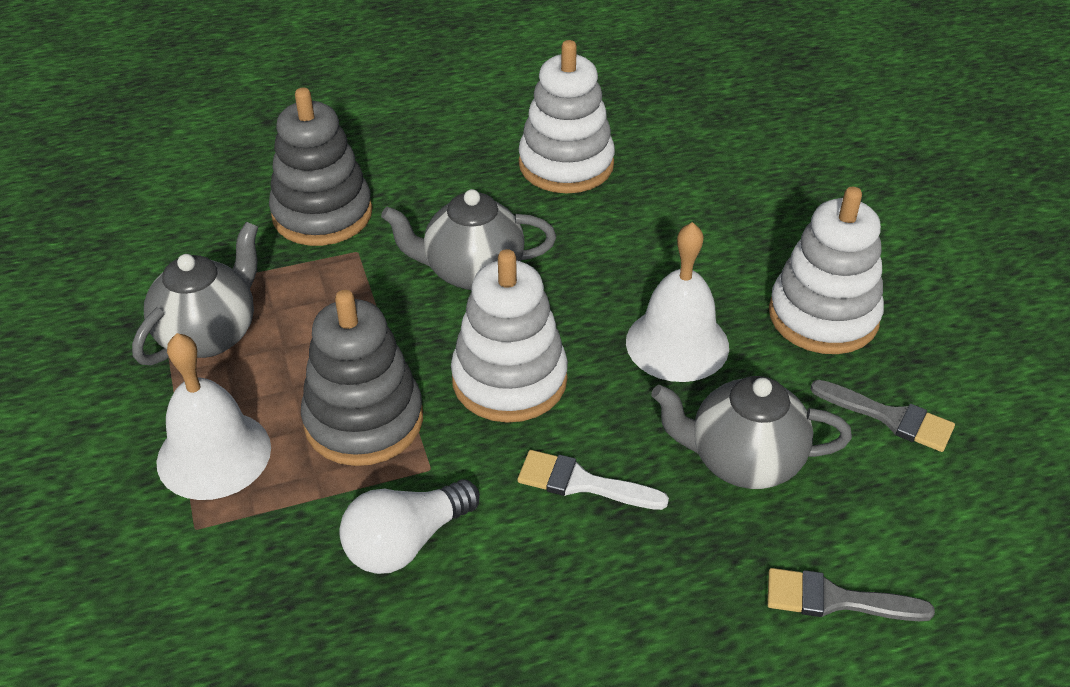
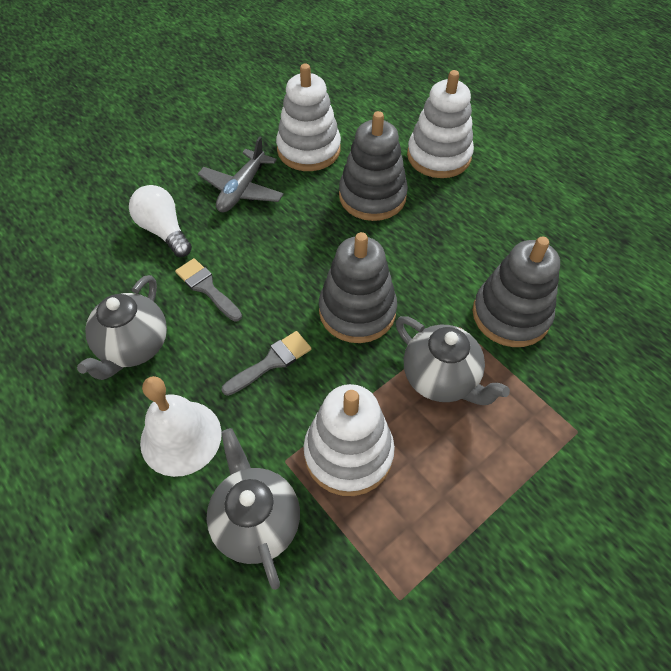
grey plane: 0 -> 1
grey stacking toy: 2 -> 3
white bell: 2 -> 1
white brush: 1 -> 0

